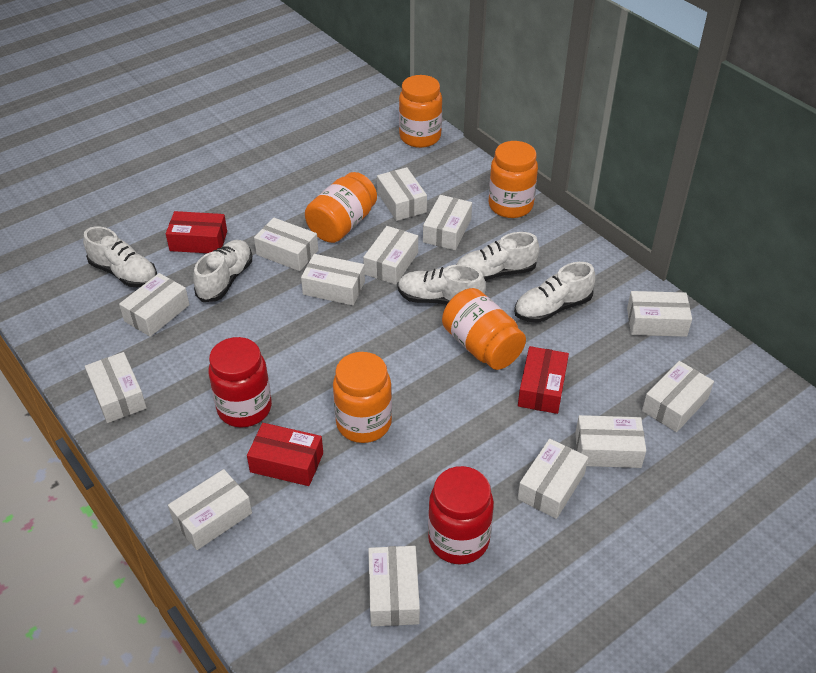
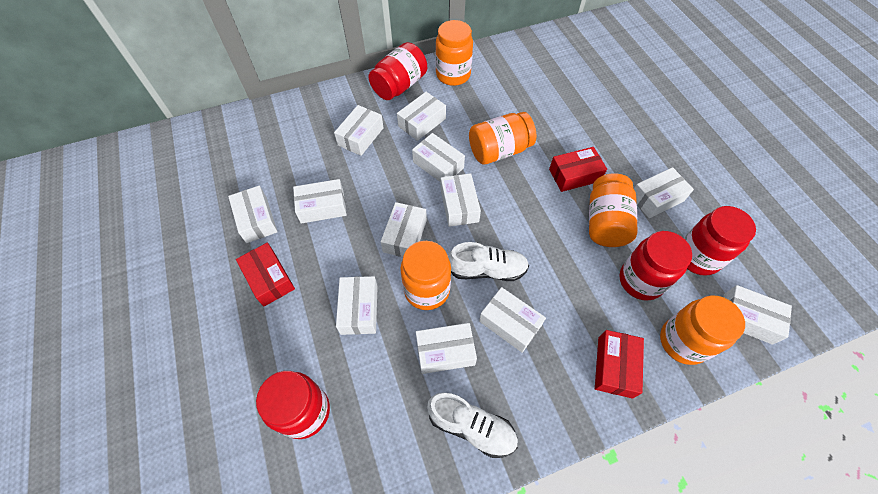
red jar: 2 -> 4
white box: 13 -> 12
white shoe: 5 -> 2

